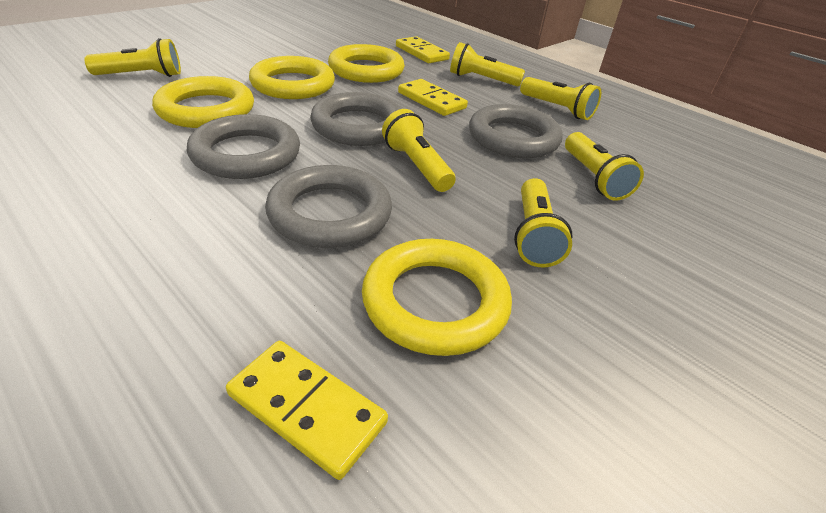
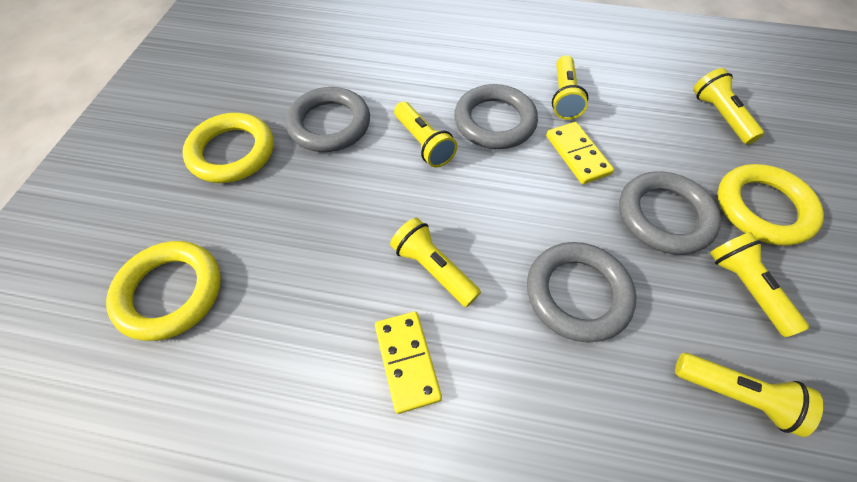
yellow domino: 3 -> 2
yellow ring: 4 -> 3

